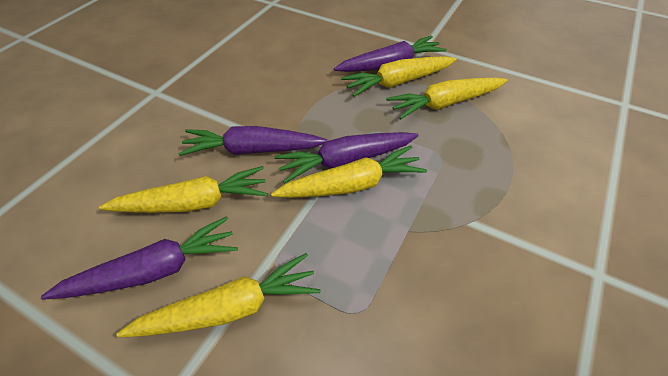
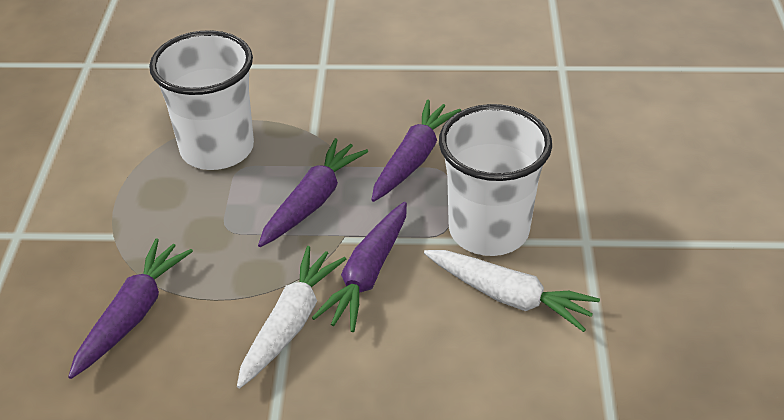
white carrot: 0 -> 2
white cup: 0 -> 2
yellow carrot: 5 -> 0

